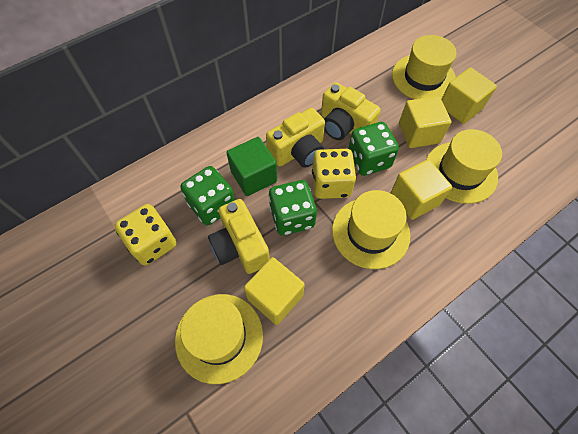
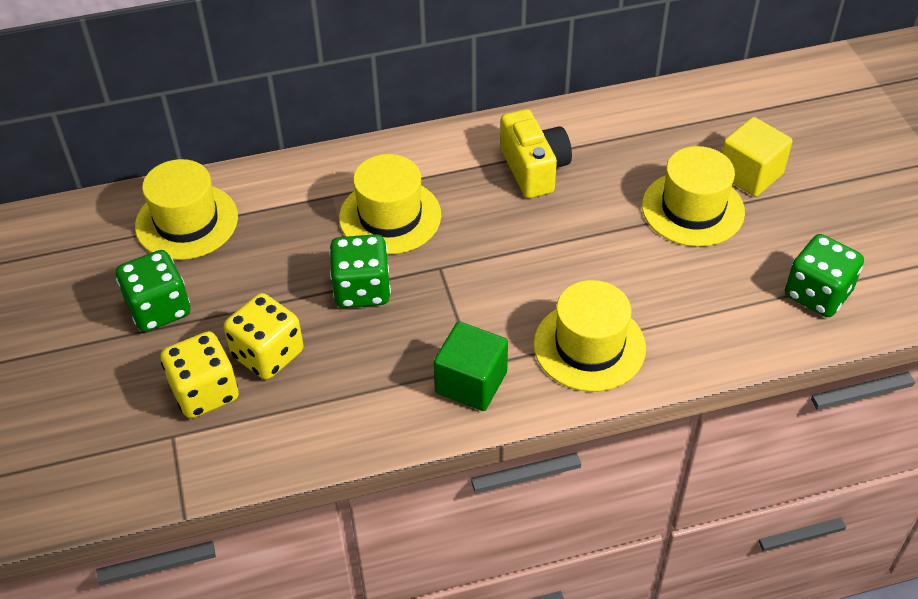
yellow camera: 3 -> 1
yellow cube: 4 -> 1

